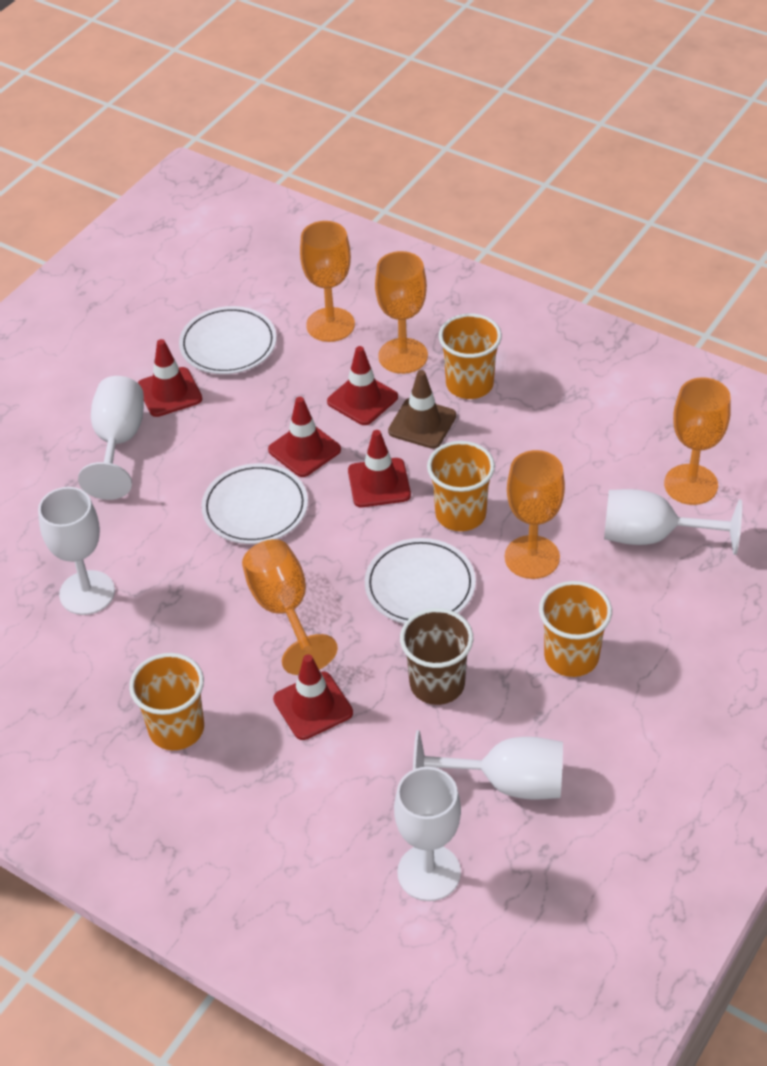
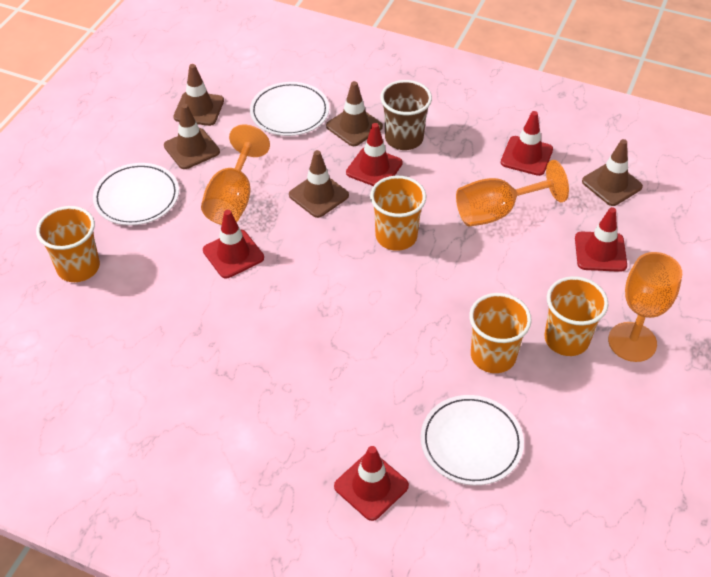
brown traffic cone: 1 -> 5
orange goblet: 5 -> 3
white goblet: 5 -> 0

